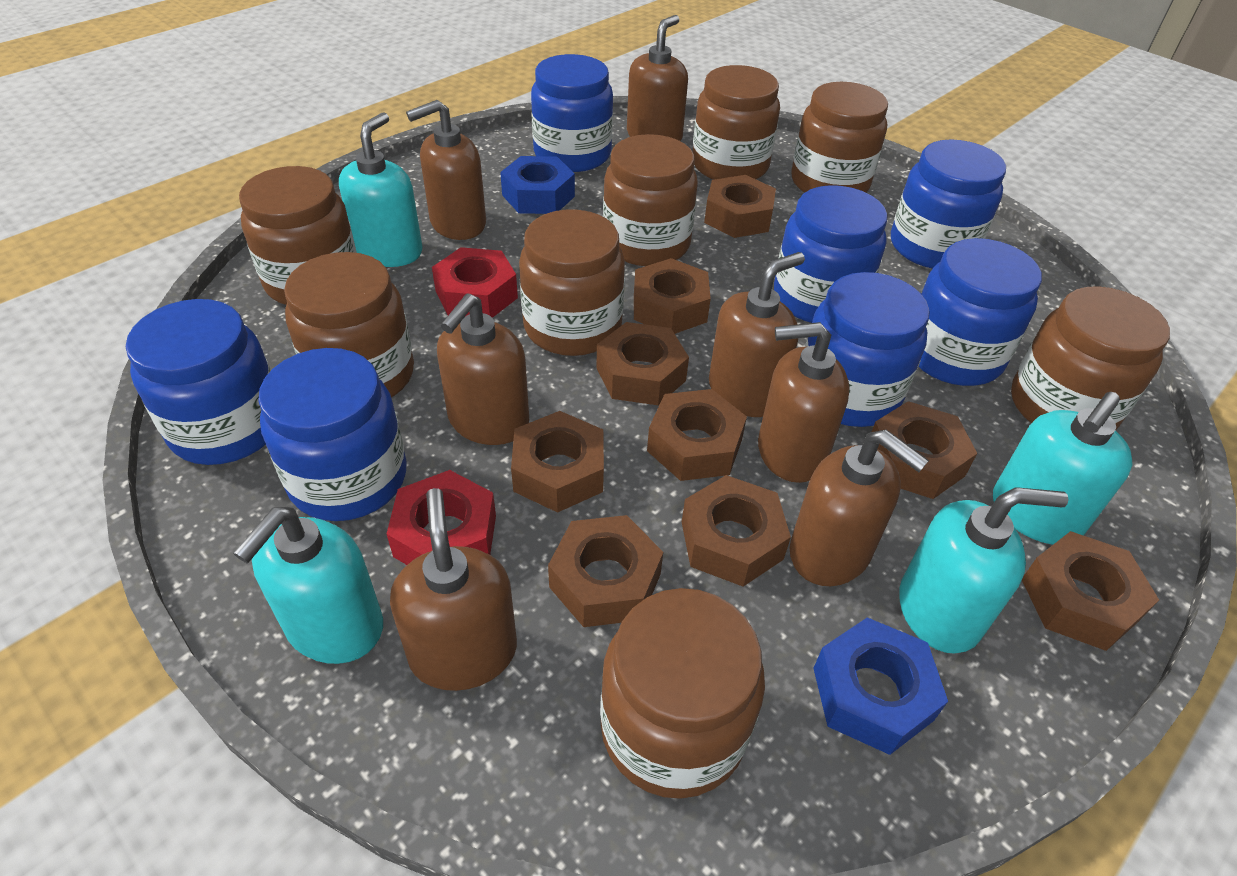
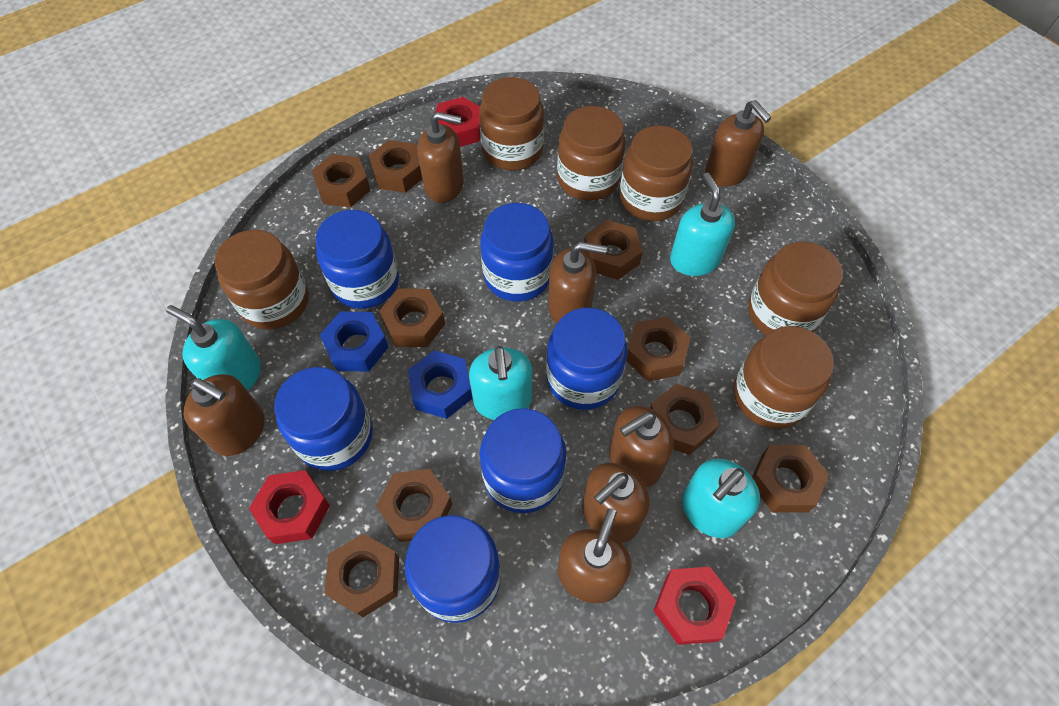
blue jar: 7 -> 6
brown jar: 8 -> 6
red nut: 2 -> 3

